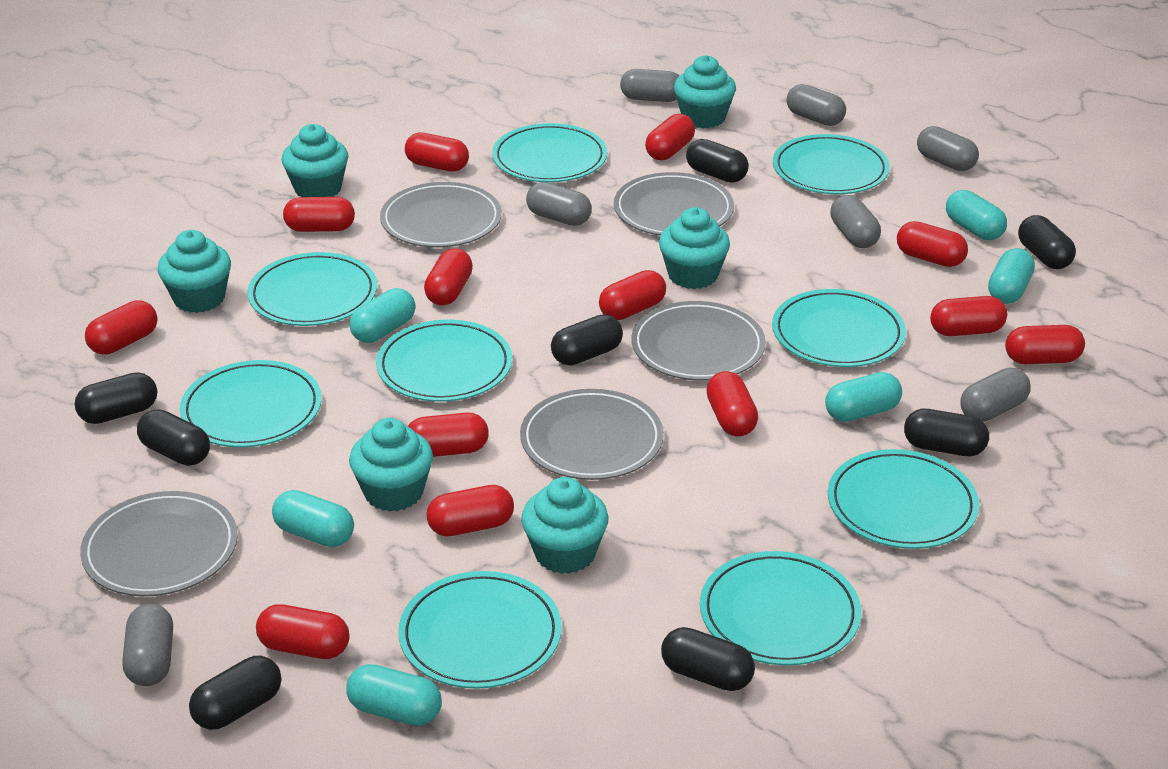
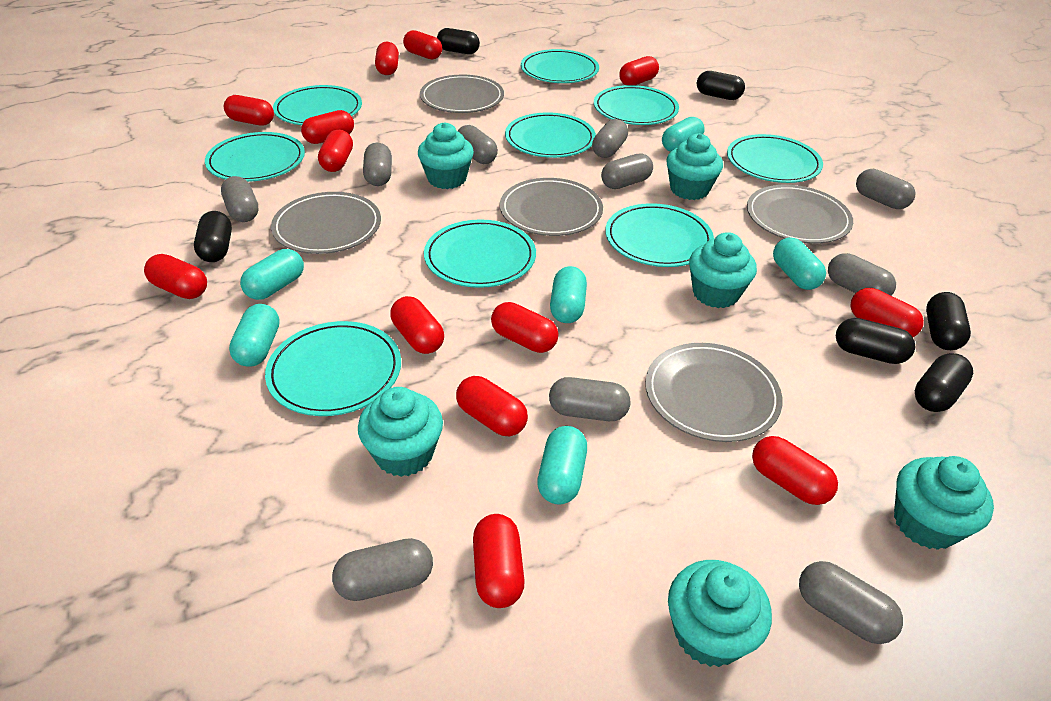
black capsule: 8 -> 6
grey capsule: 7 -> 10

